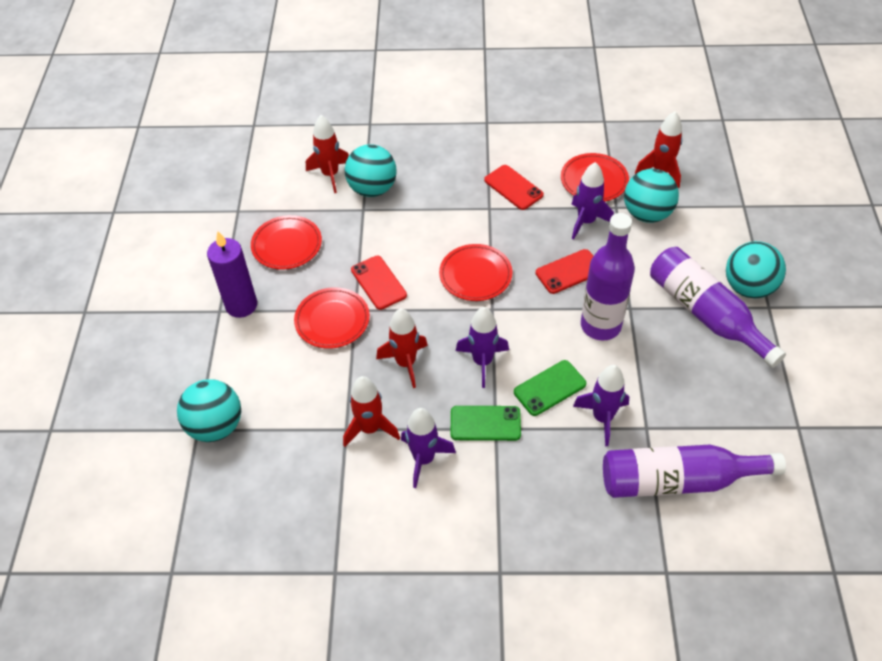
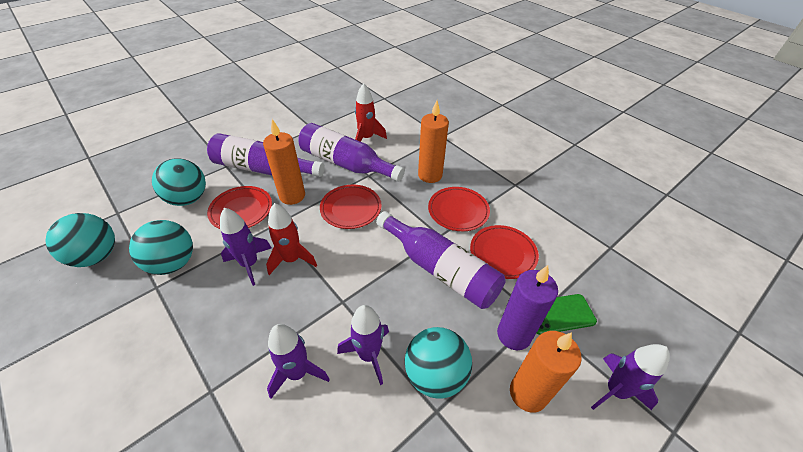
green phone: 2 -> 1
orange candle: 0 -> 3
red phone: 3 -> 0
red rocket: 4 -> 2

